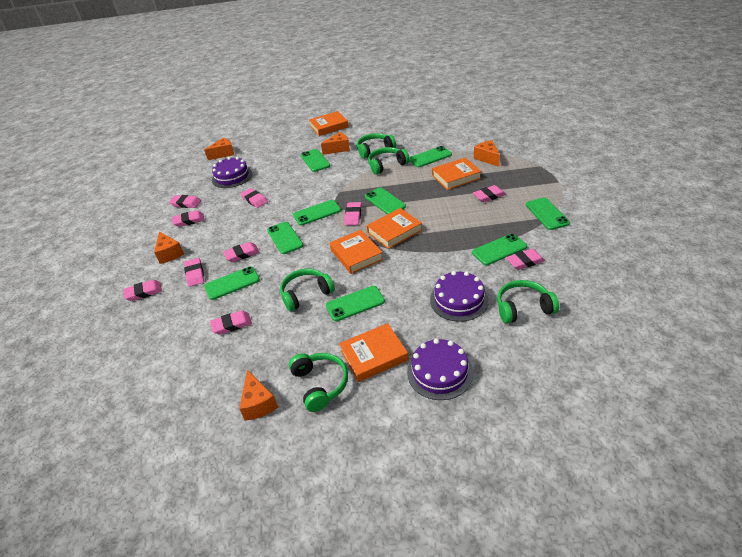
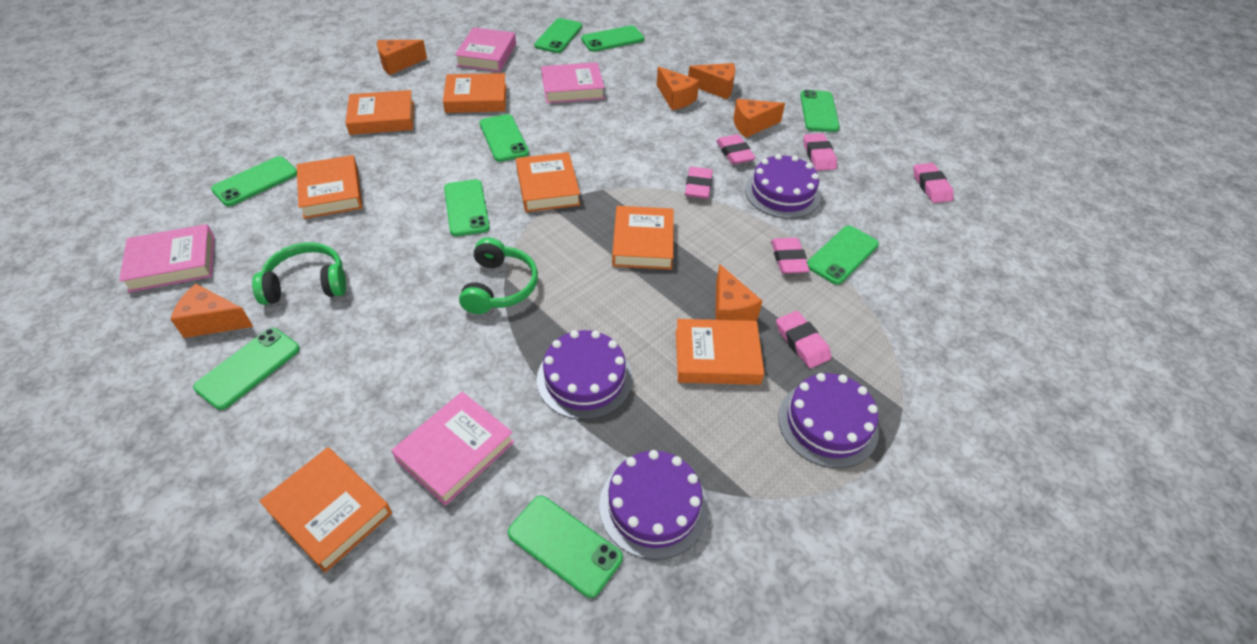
green headphones: 5 -> 2
orange book: 5 -> 7
orange cheese: 5 -> 6
pink book: 0 -> 4
pink eraser: 10 -> 6
purple cake: 3 -> 4

